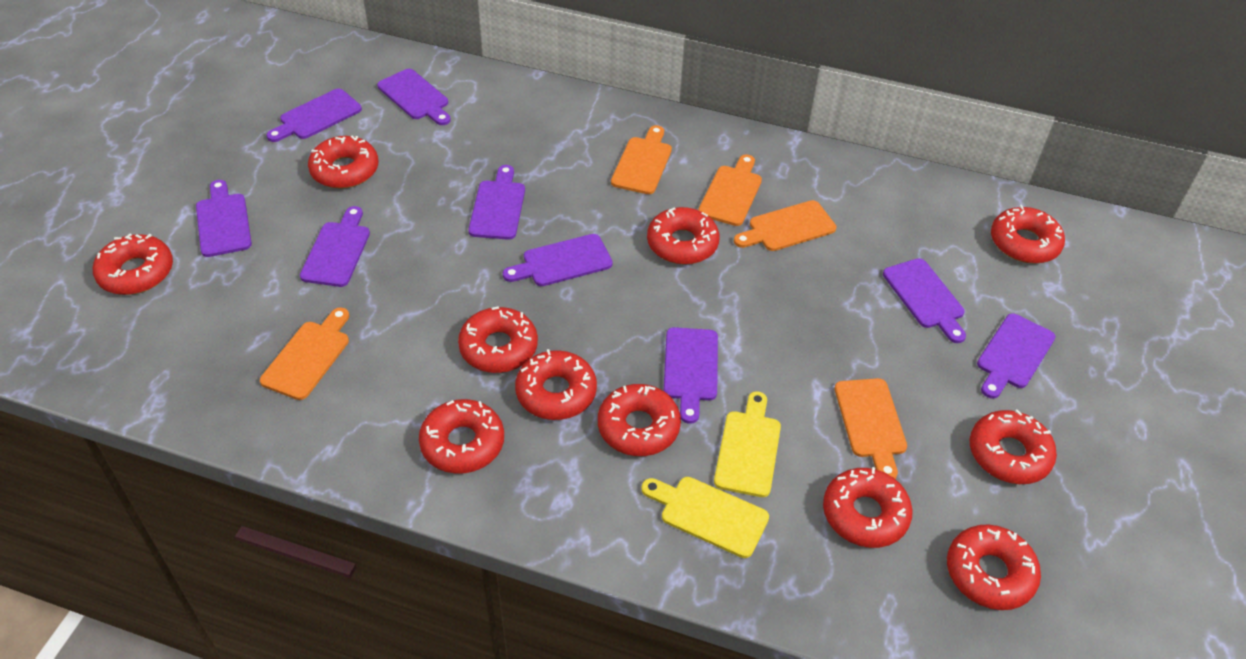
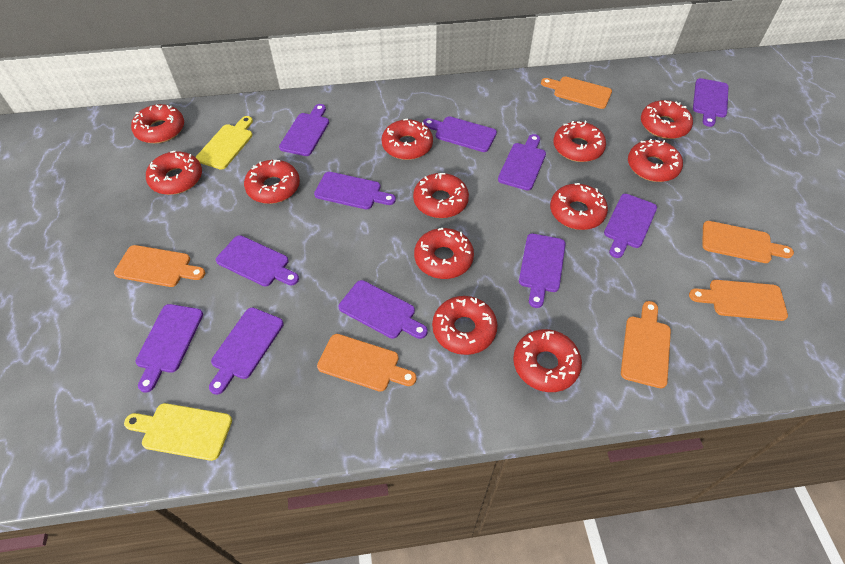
orange cutting board: 5 -> 6
purple cutting board: 9 -> 11
red donut: 11 -> 12

